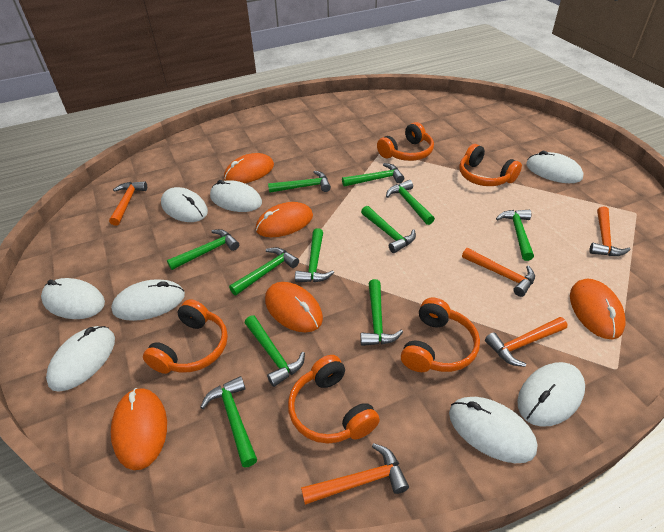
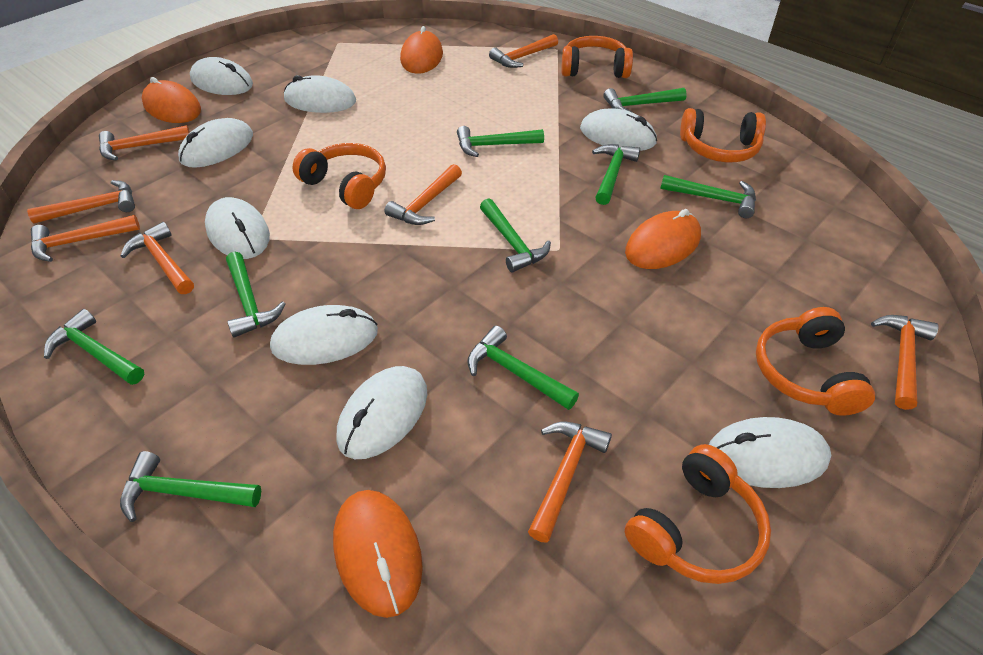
green hammer: 11 -> 9
orange hammer: 5 -> 8
orange mouse: 5 -> 4

